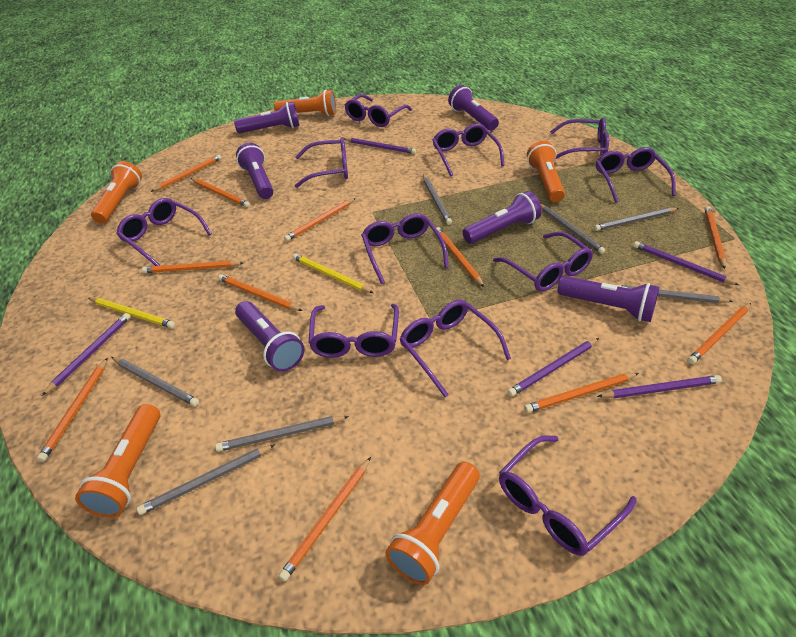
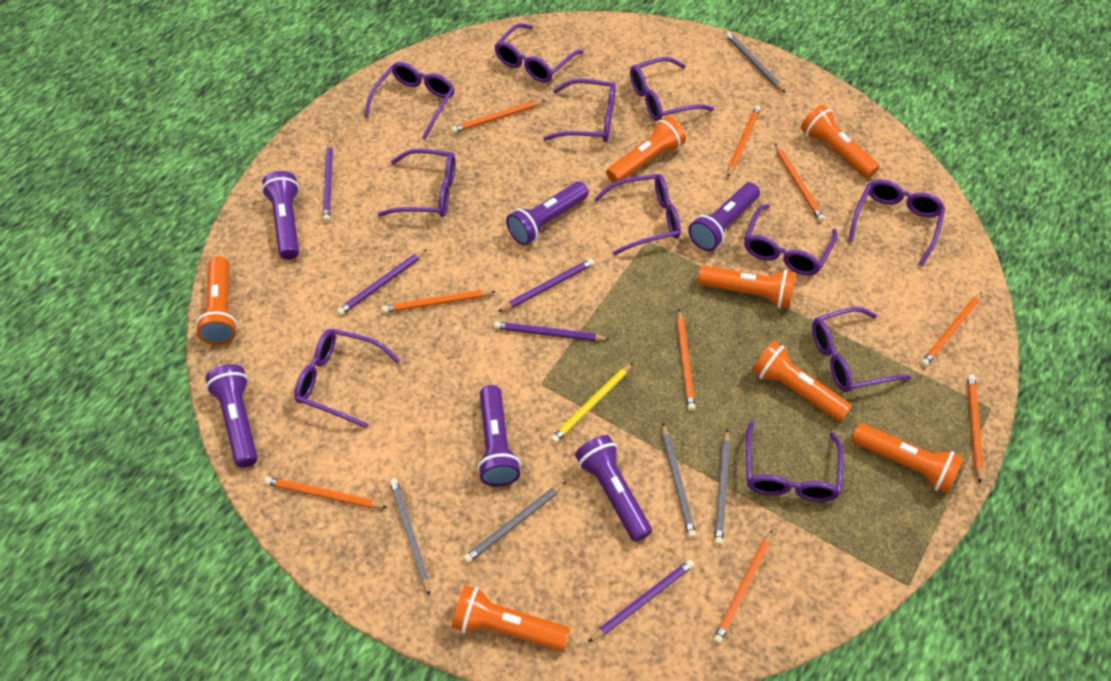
grey pencil: 7 -> 5
orange flashlight: 5 -> 7
orange pencil: 11 -> 9
yellow pencil: 2 -> 1

